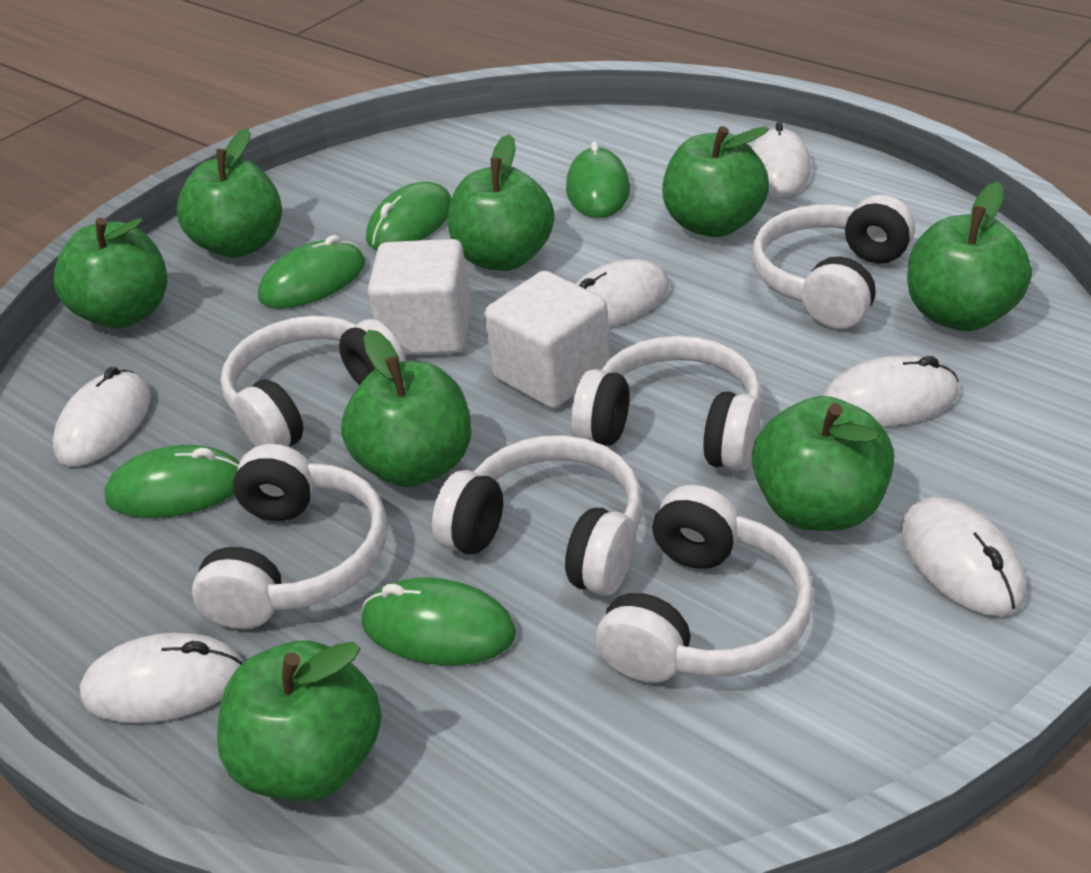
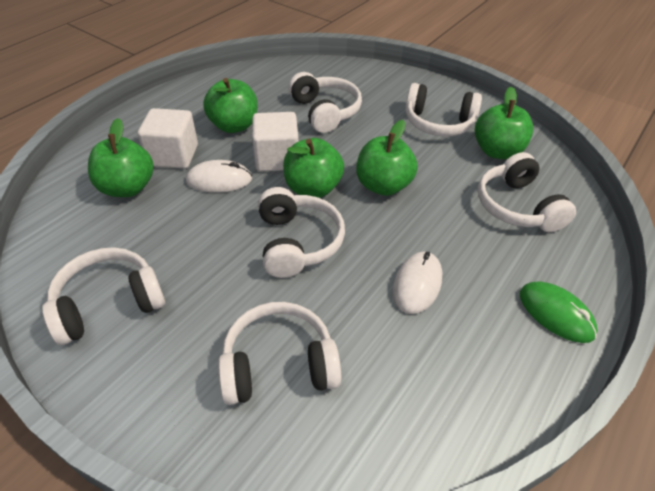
green apple: 8 -> 5
green mouse: 5 -> 1
white mouse: 6 -> 2

